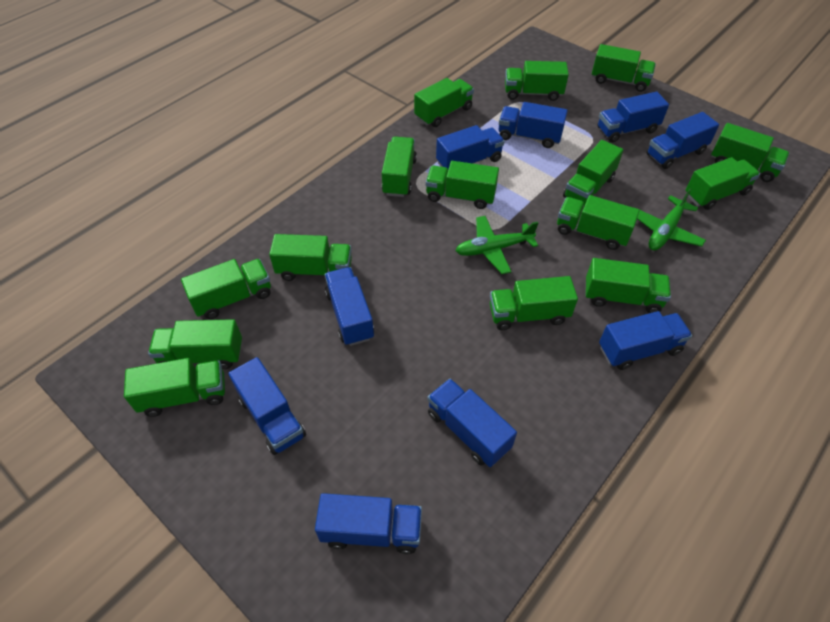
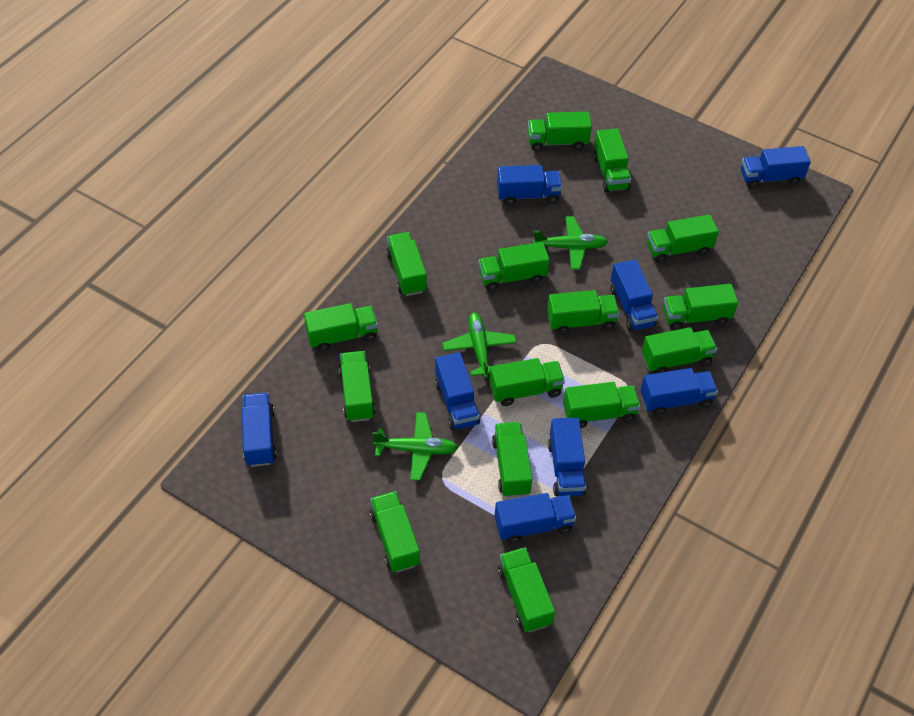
blue truck: 9 -> 8
green plane: 2 -> 3

